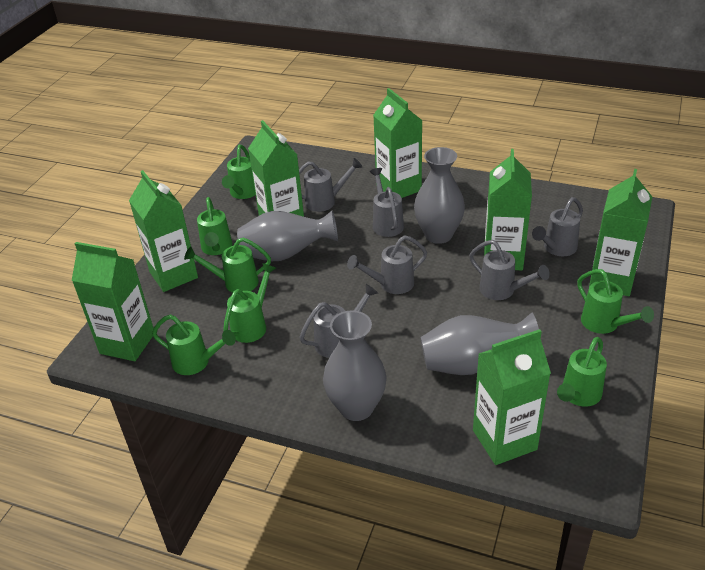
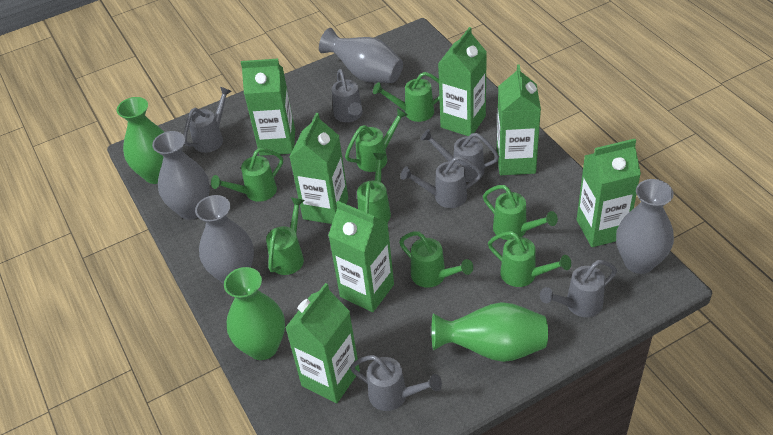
green vase: 0 -> 3
green watering can: 7 -> 8

